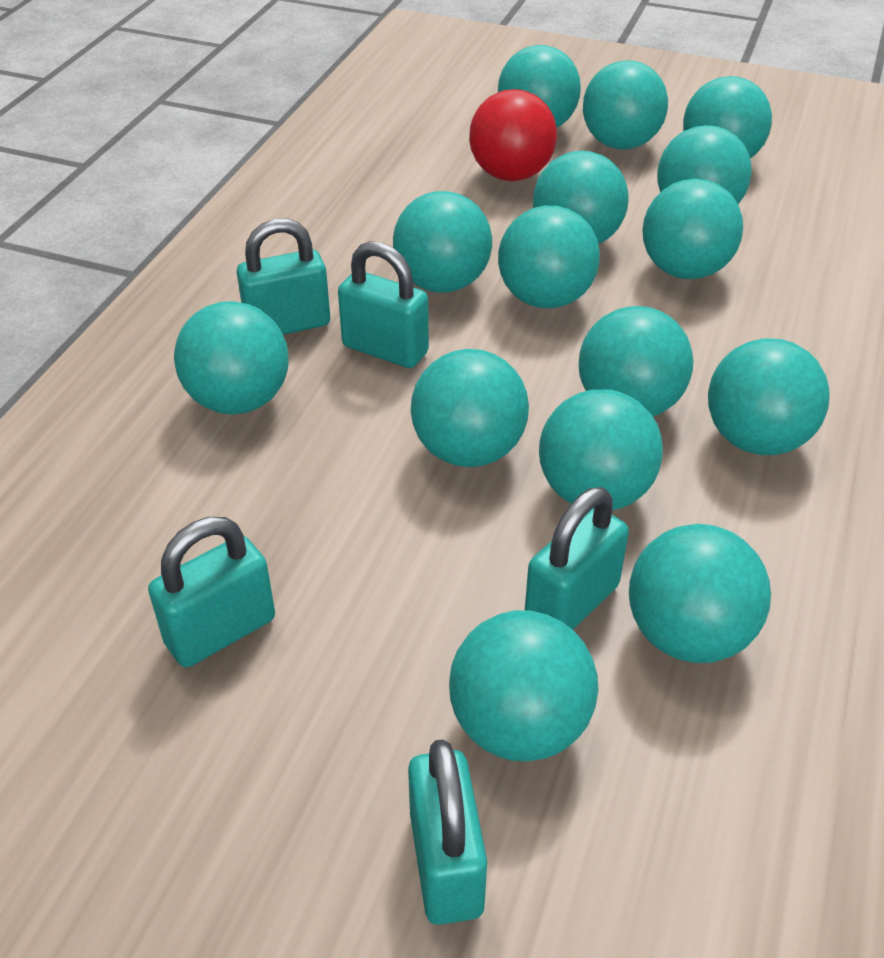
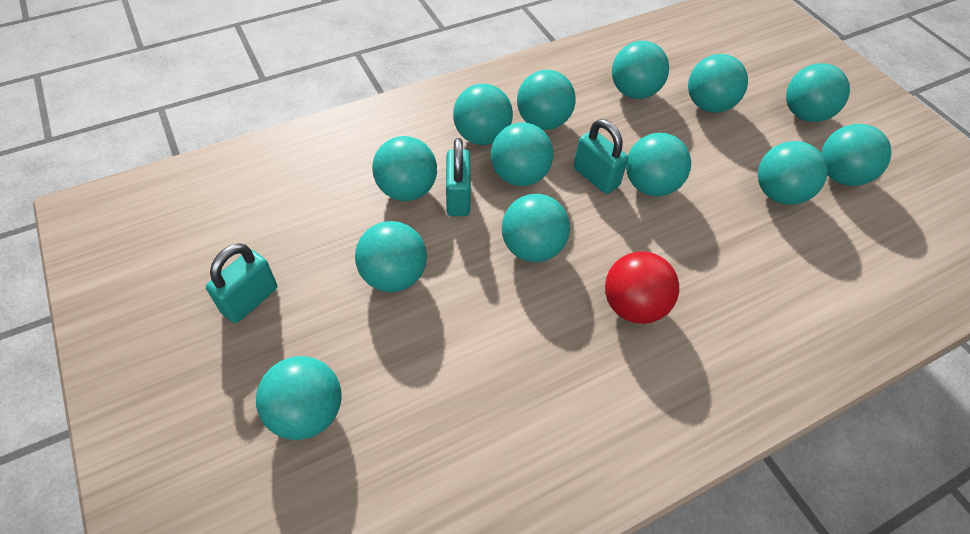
turquoise ball: 15 -> 13
turquoise padlock: 5 -> 3

